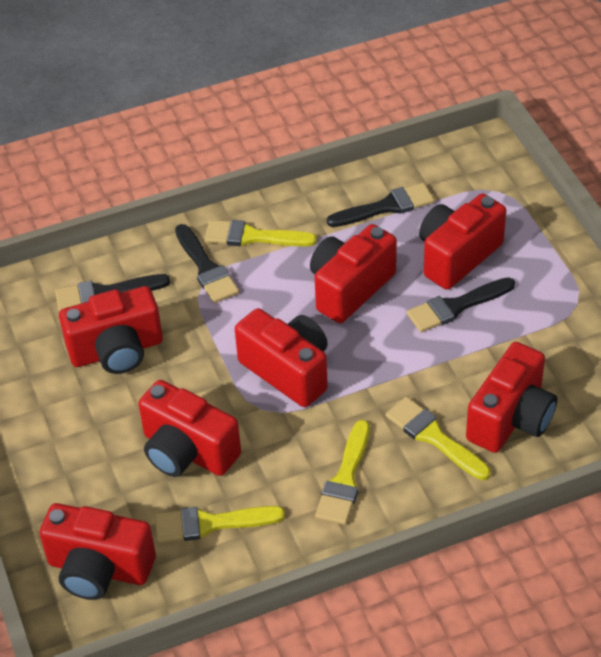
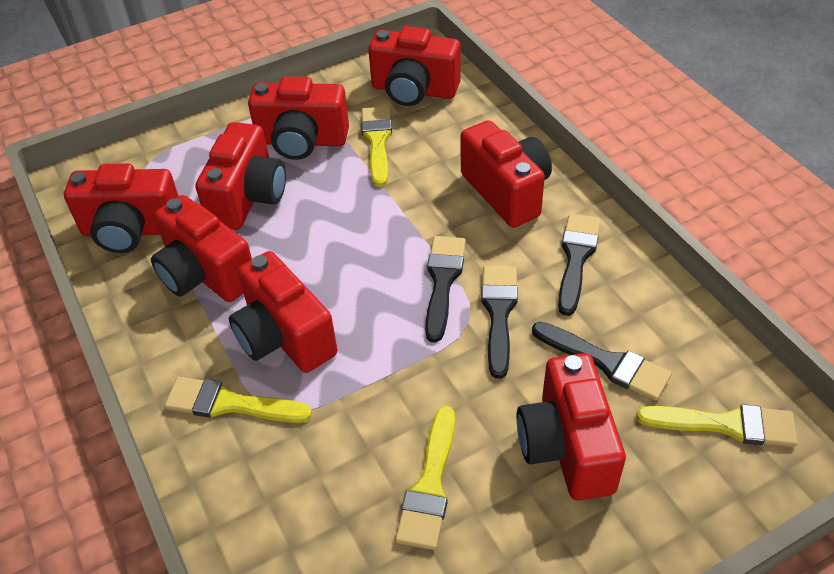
red camera: 7 -> 8

